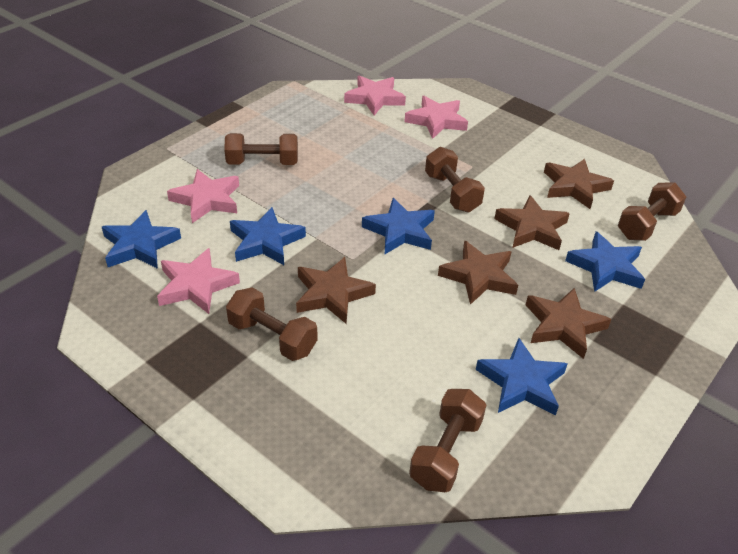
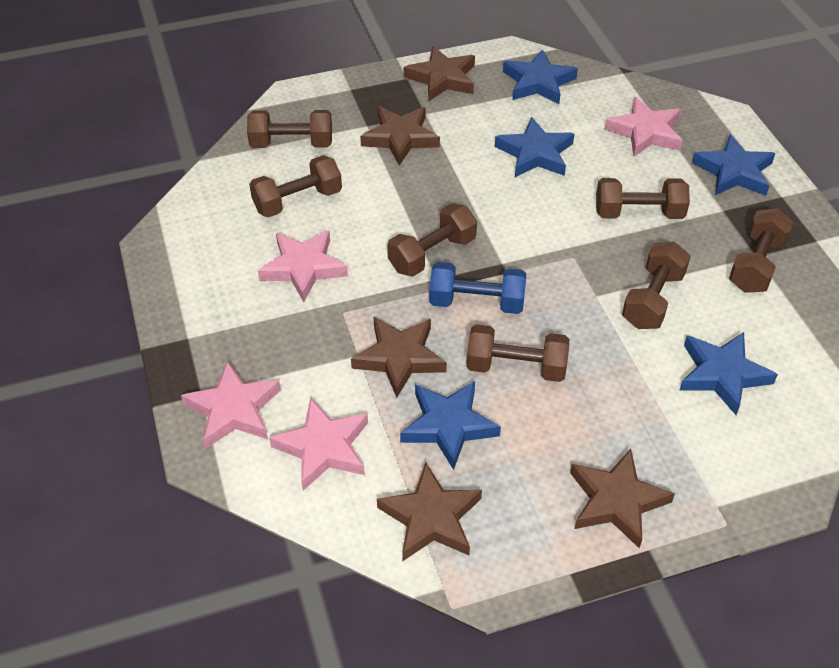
blue dumbbell: 0 -> 1
brown dumbbell: 5 -> 7

